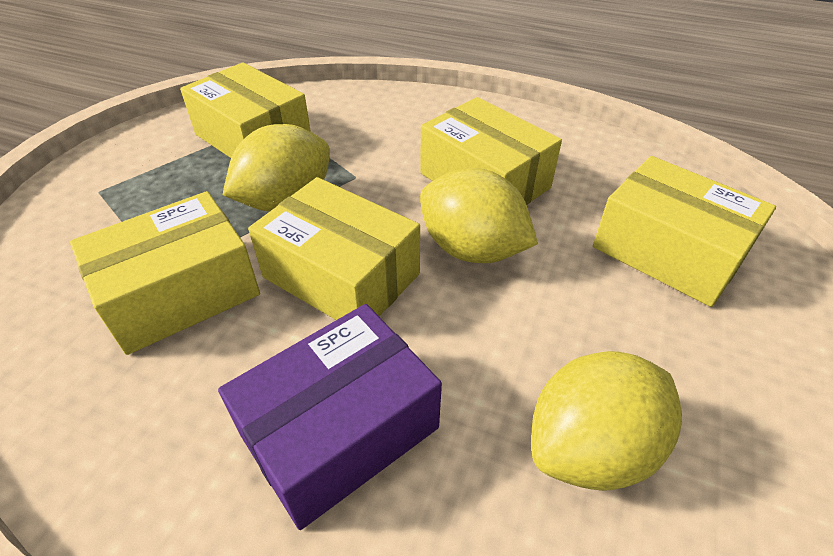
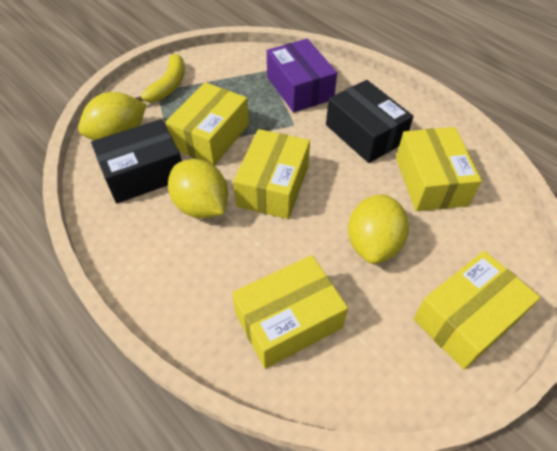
black box: 0 -> 2
yellow banana: 0 -> 1

